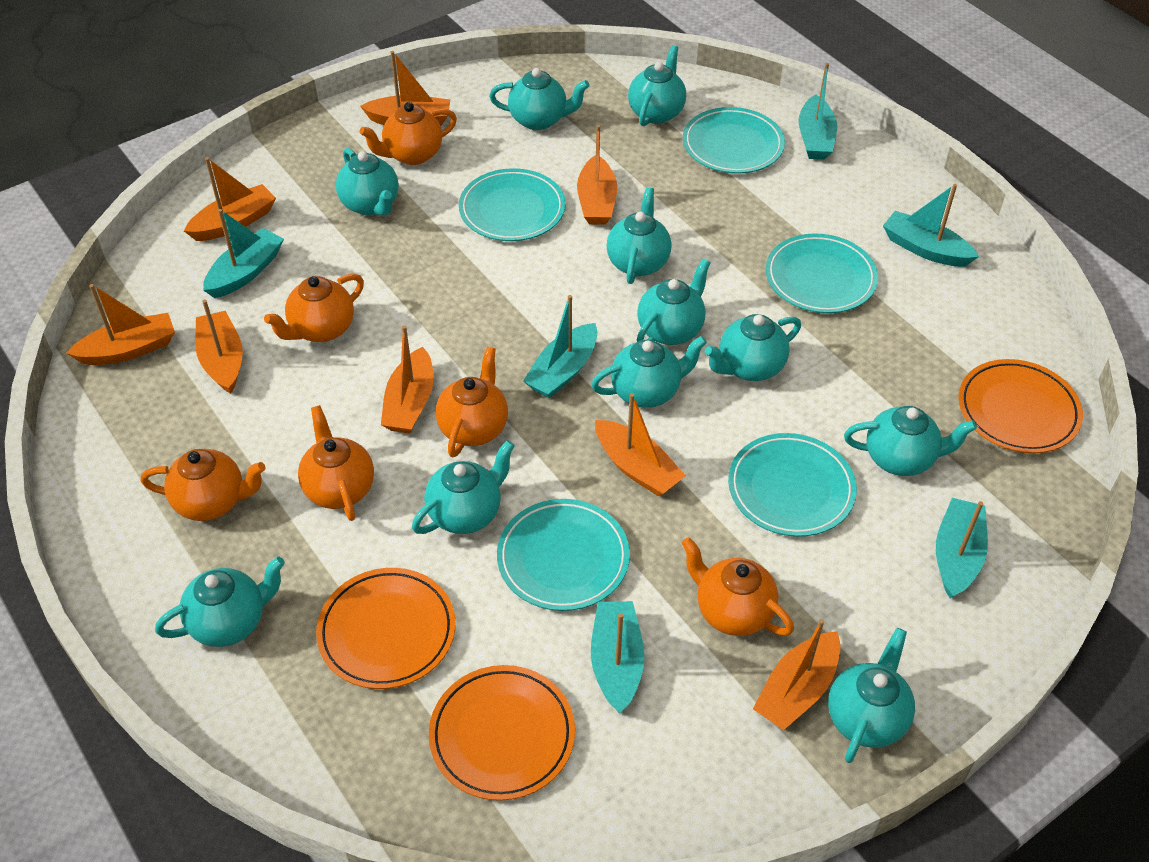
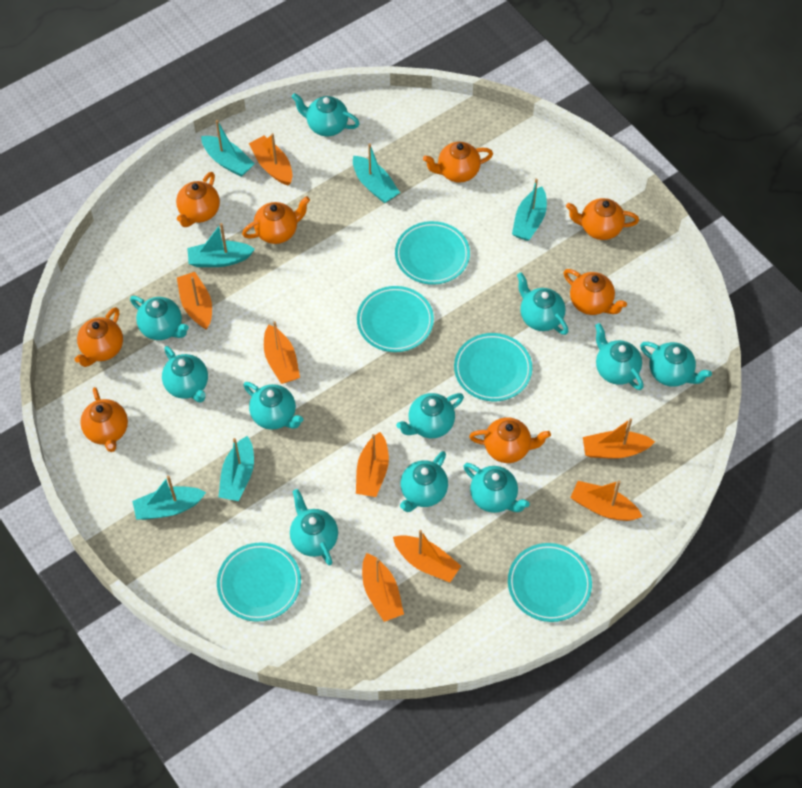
orange plate: 3 -> 0
orange teapot: 6 -> 8

